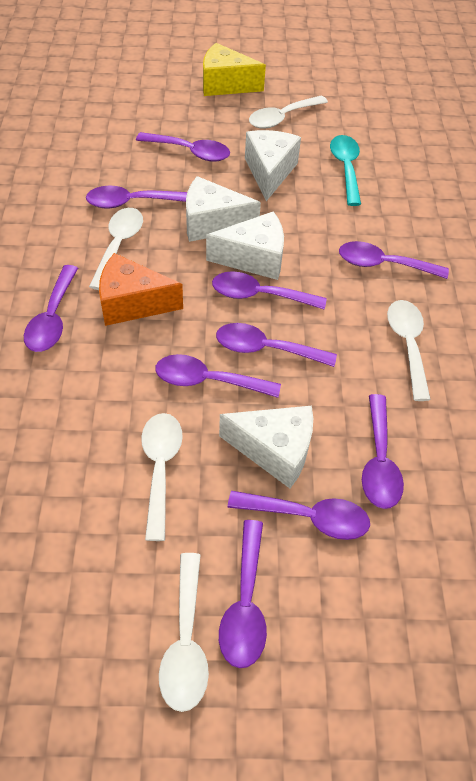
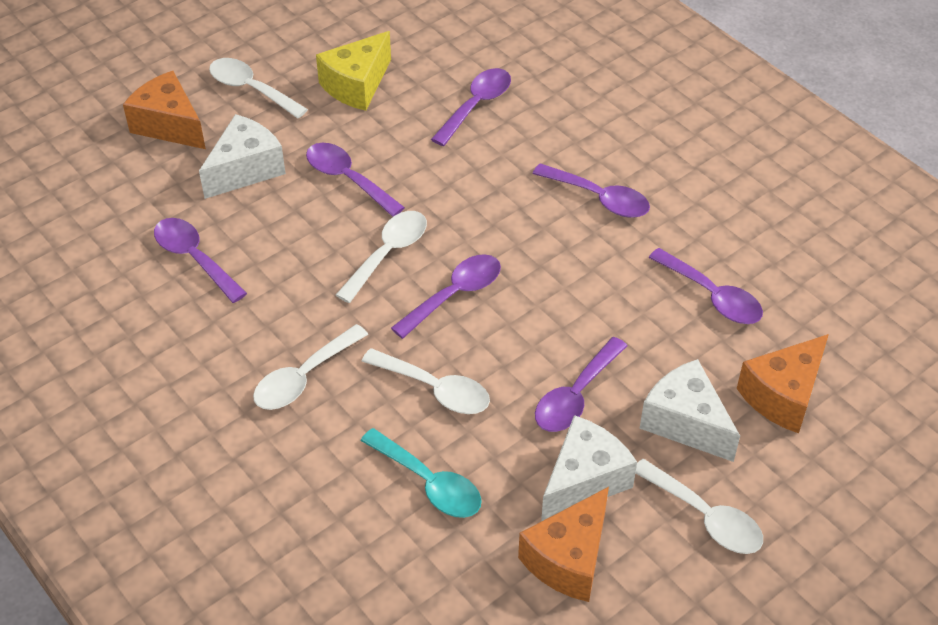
orange cheese: 1 -> 3
purple spoon: 10 -> 7
white cheese: 4 -> 3

